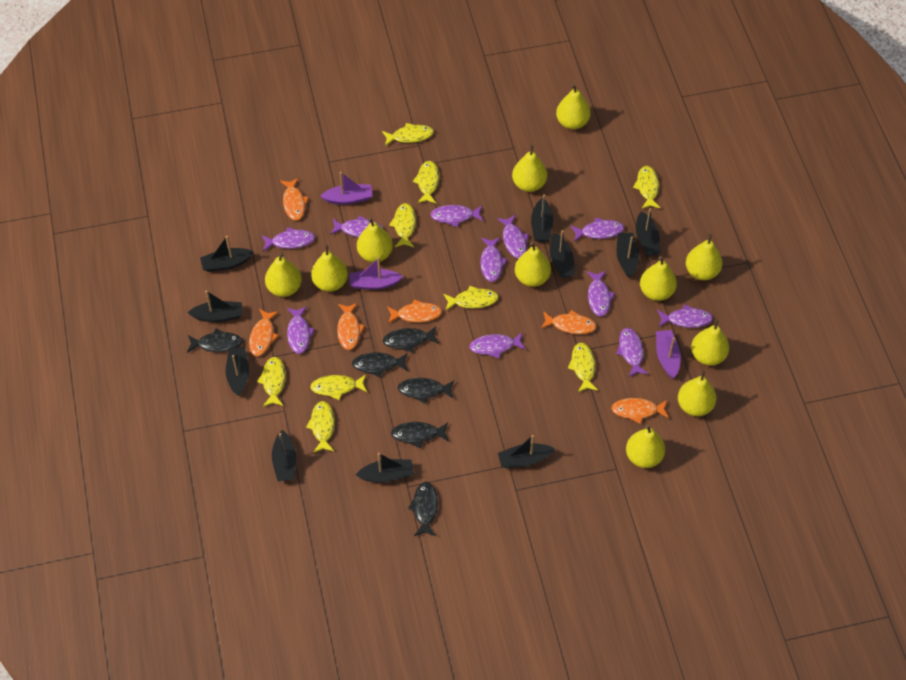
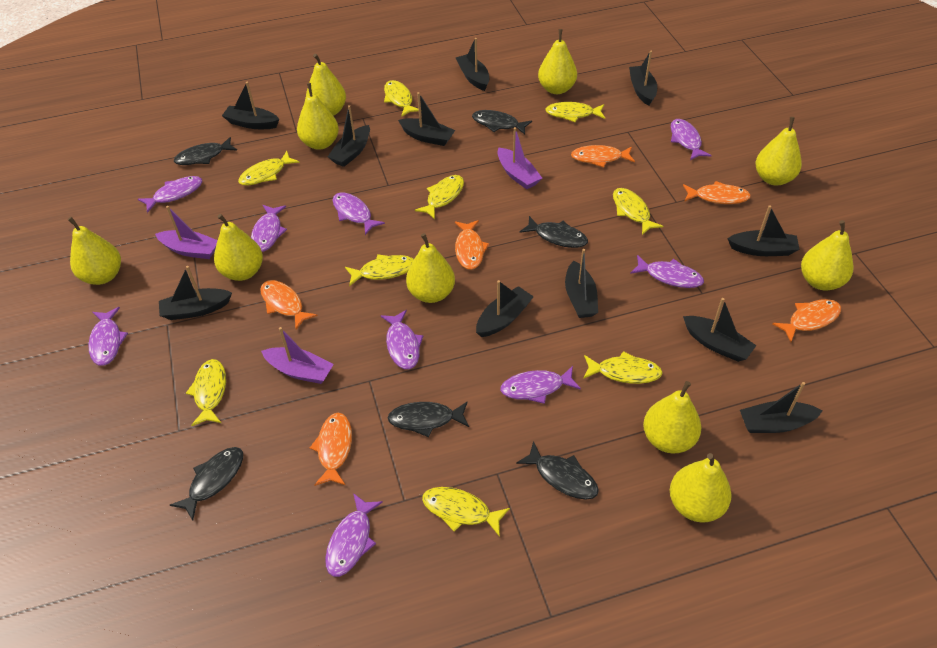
black boat: 10 -> 11
purple fish: 11 -> 9
yellow pear: 11 -> 10

